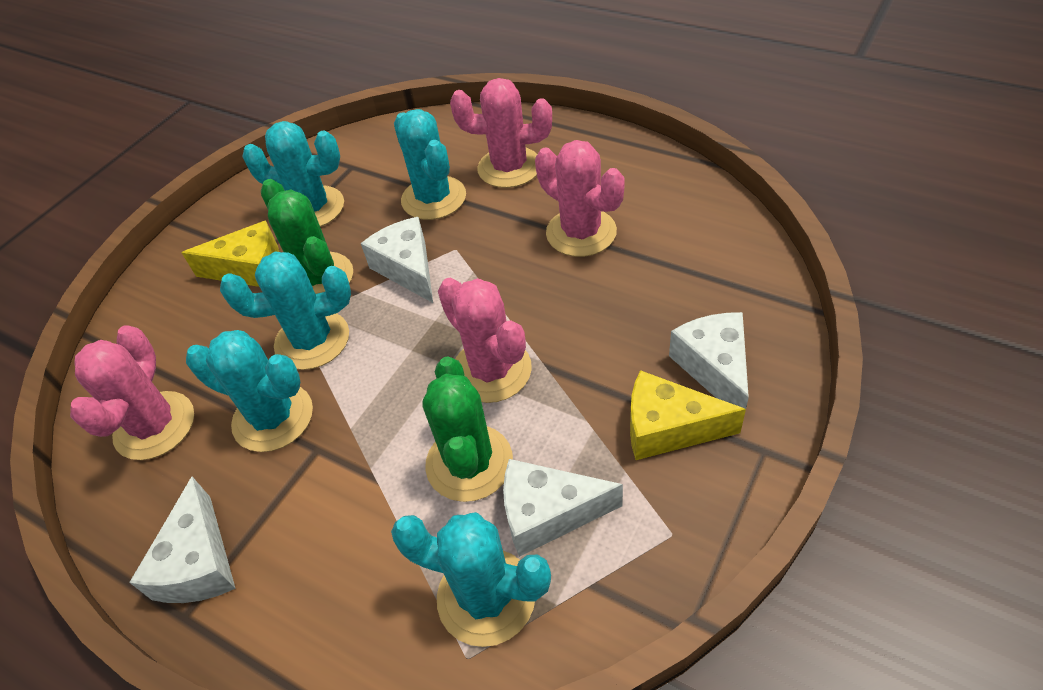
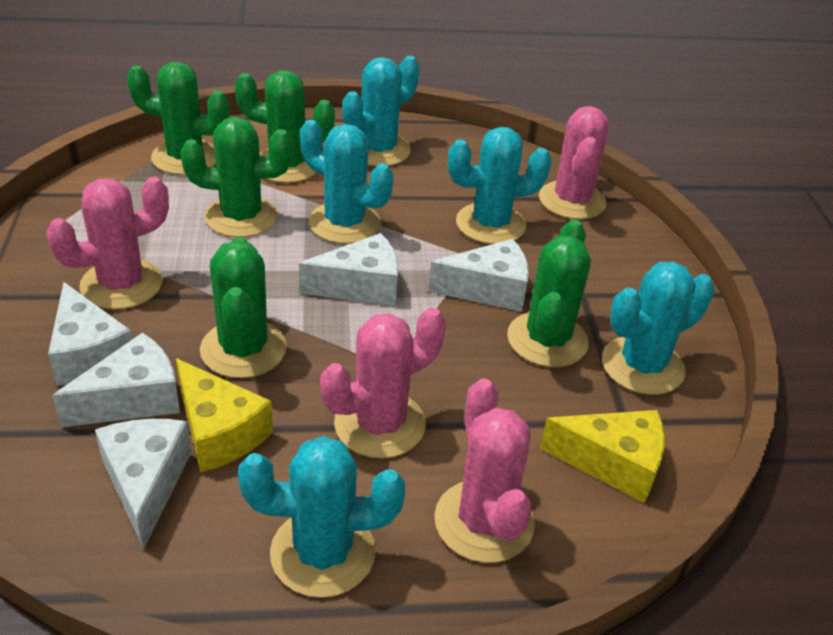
green cactus: 2 -> 5
white cheese: 4 -> 5

